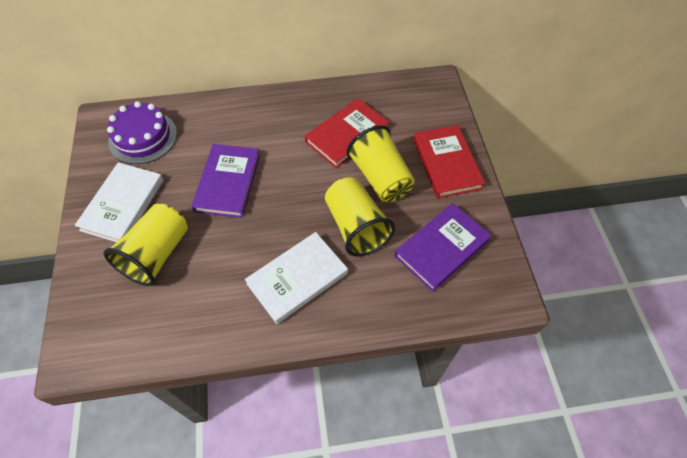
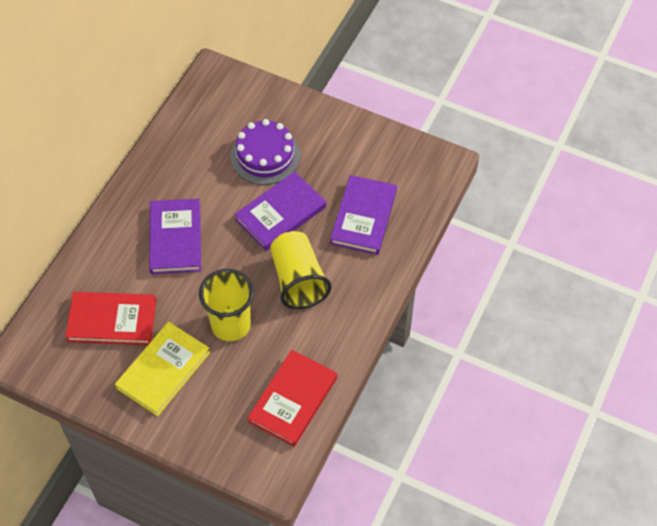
purple book: 2 -> 3
white book: 2 -> 0
yellow book: 0 -> 1
yellow cup: 3 -> 2

